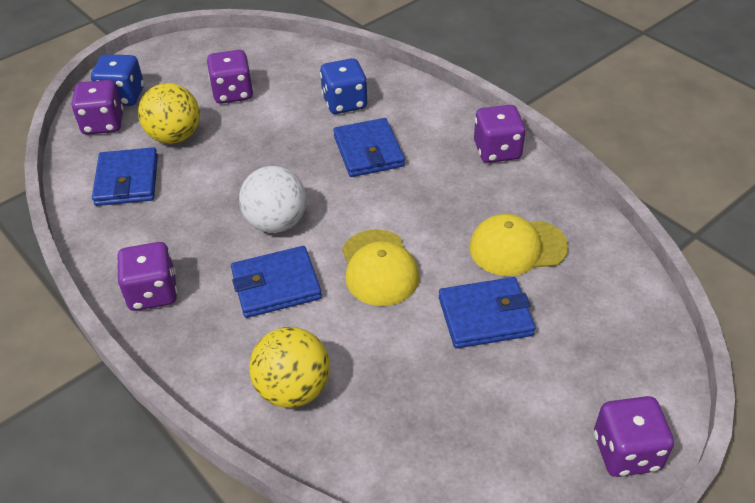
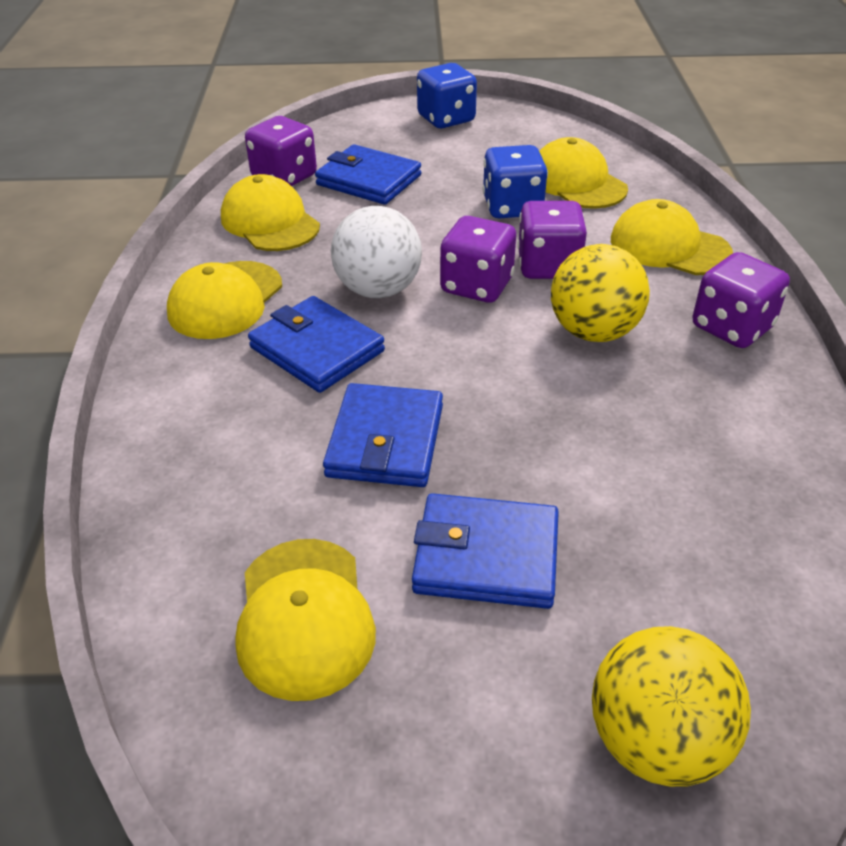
purple dice: 5 -> 4
yellow cap: 2 -> 5

